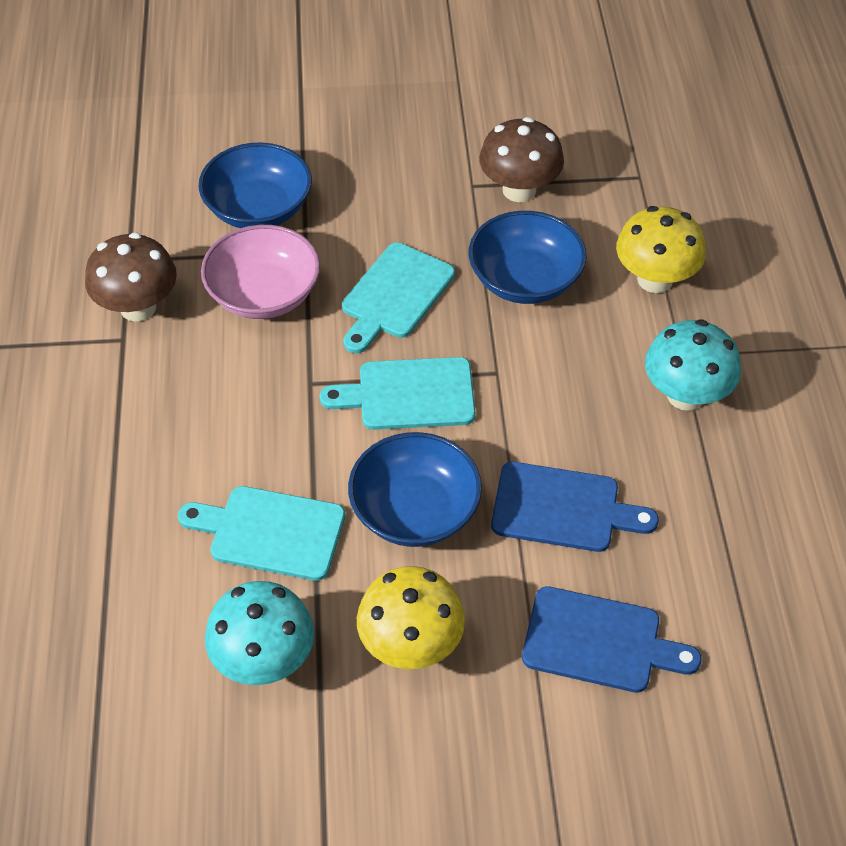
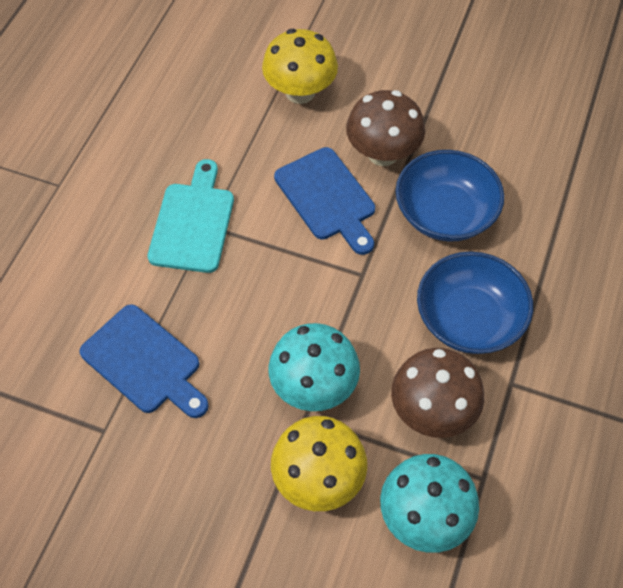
blue bowl: 3 -> 2
pink bowl: 1 -> 0
turquoise cutting board: 3 -> 1

